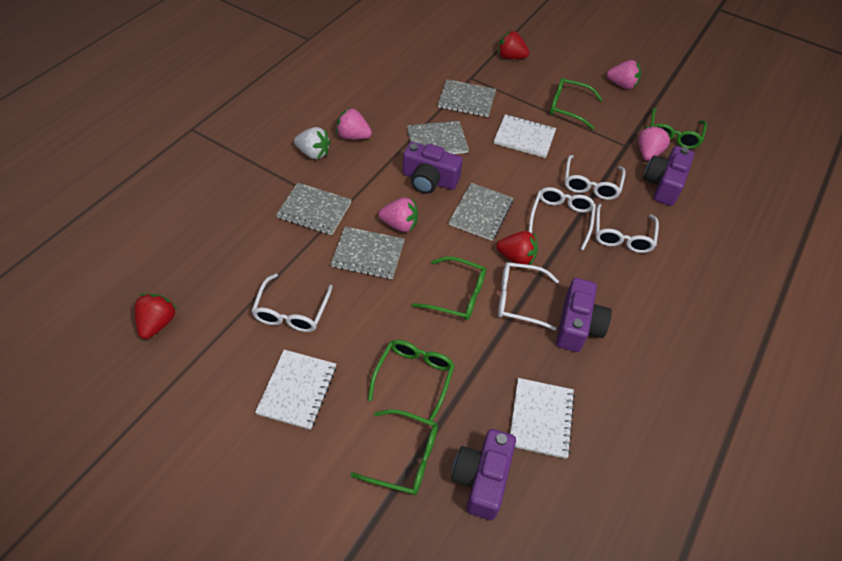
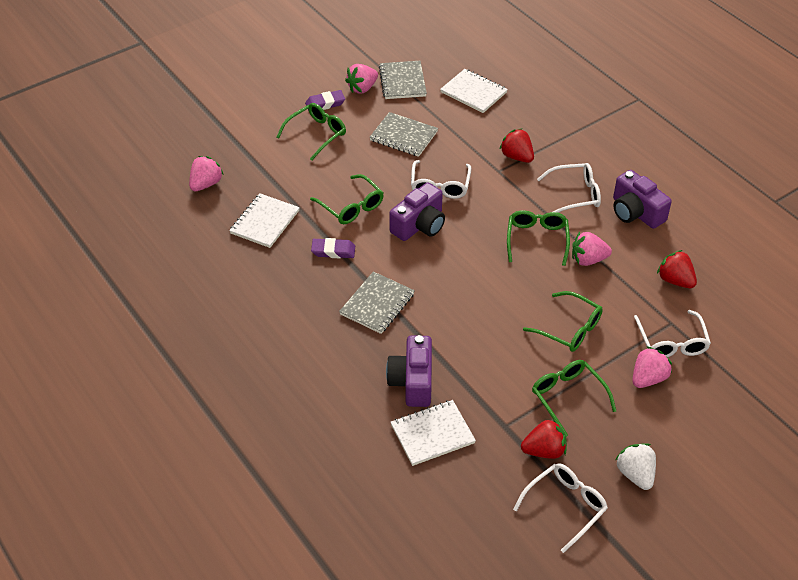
grey notebook: 5 -> 3
purple camera: 4 -> 3
purple eraser: 0 -> 2
white glasses: 5 -> 4

